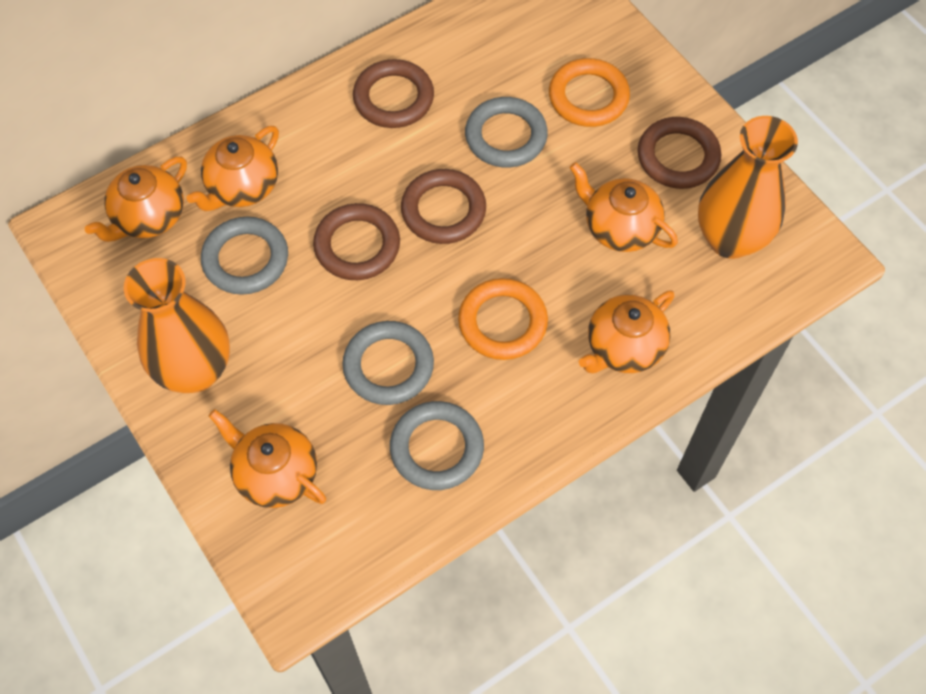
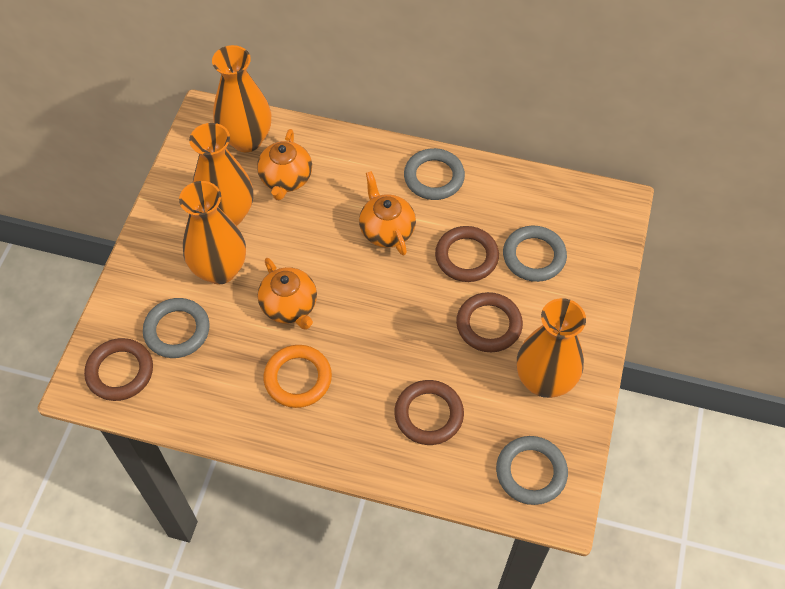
orange ring: 2 -> 1
orange teapot: 5 -> 3
orange vase: 2 -> 4

